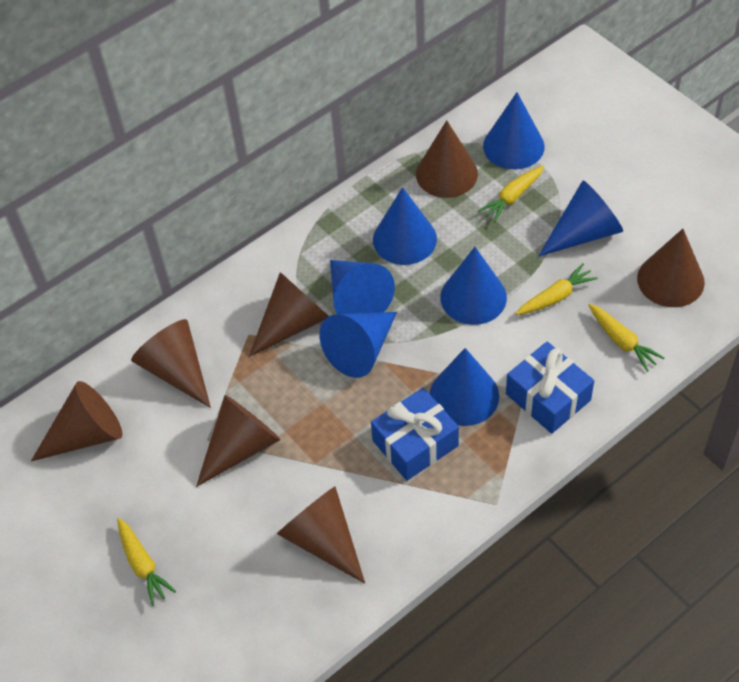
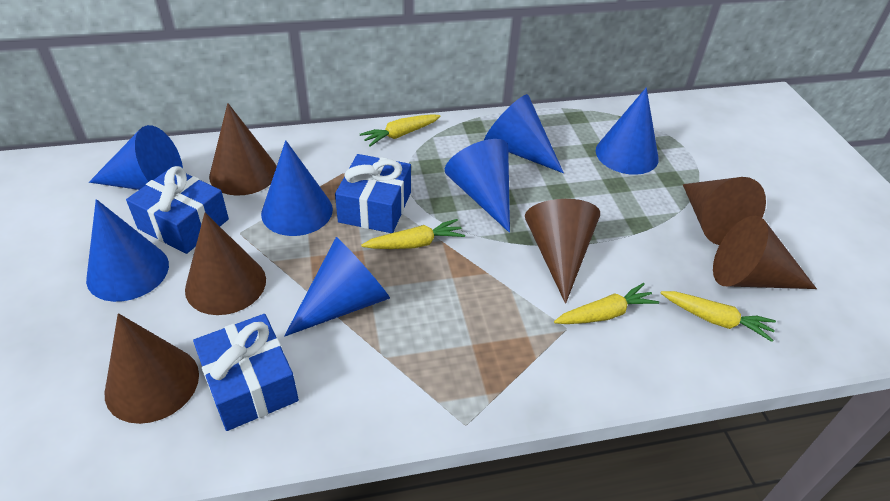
blue gift: 2 -> 3
brown cone: 7 -> 6

